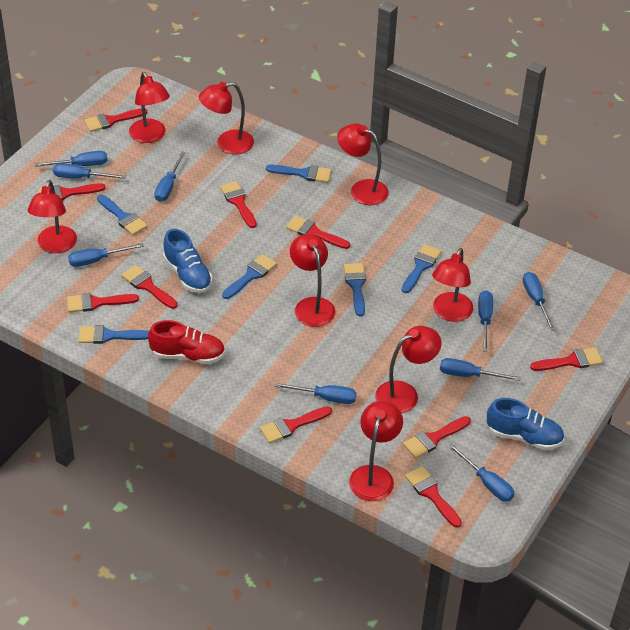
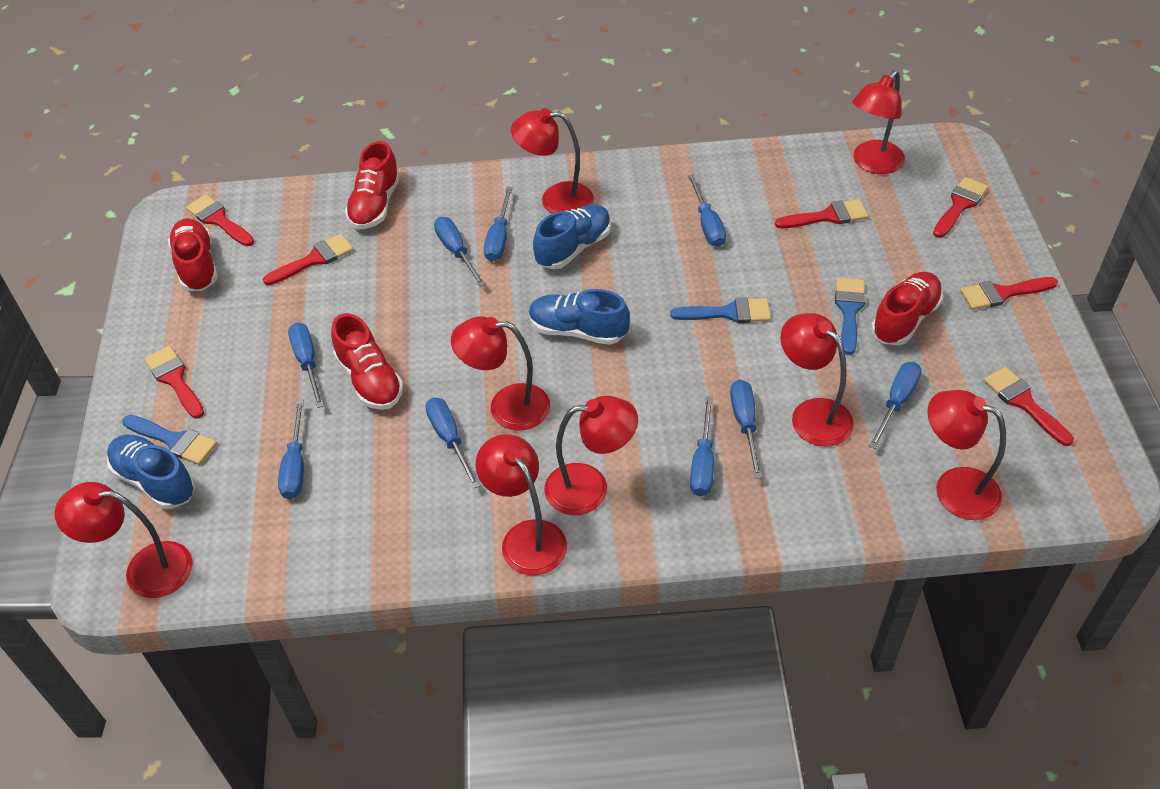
blue brush: 6 -> 3
blue shoe: 2 -> 3
red brush: 10 -> 7
red shoe: 1 -> 4

